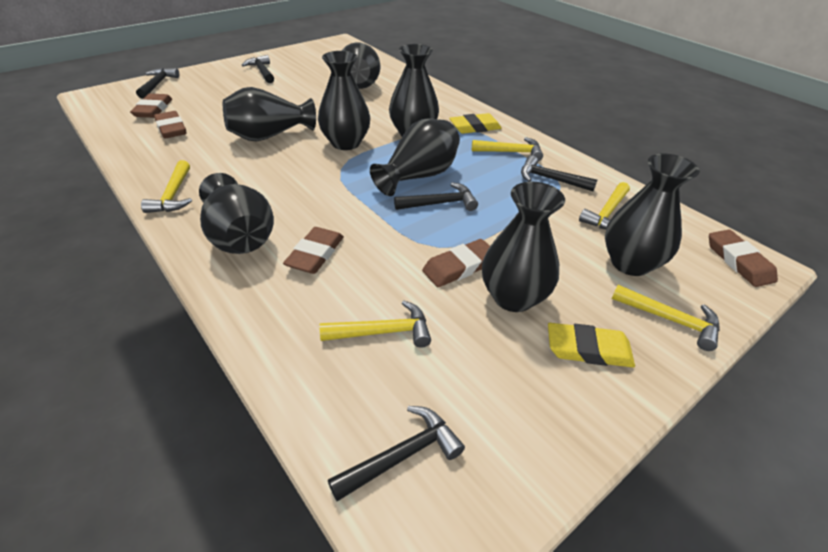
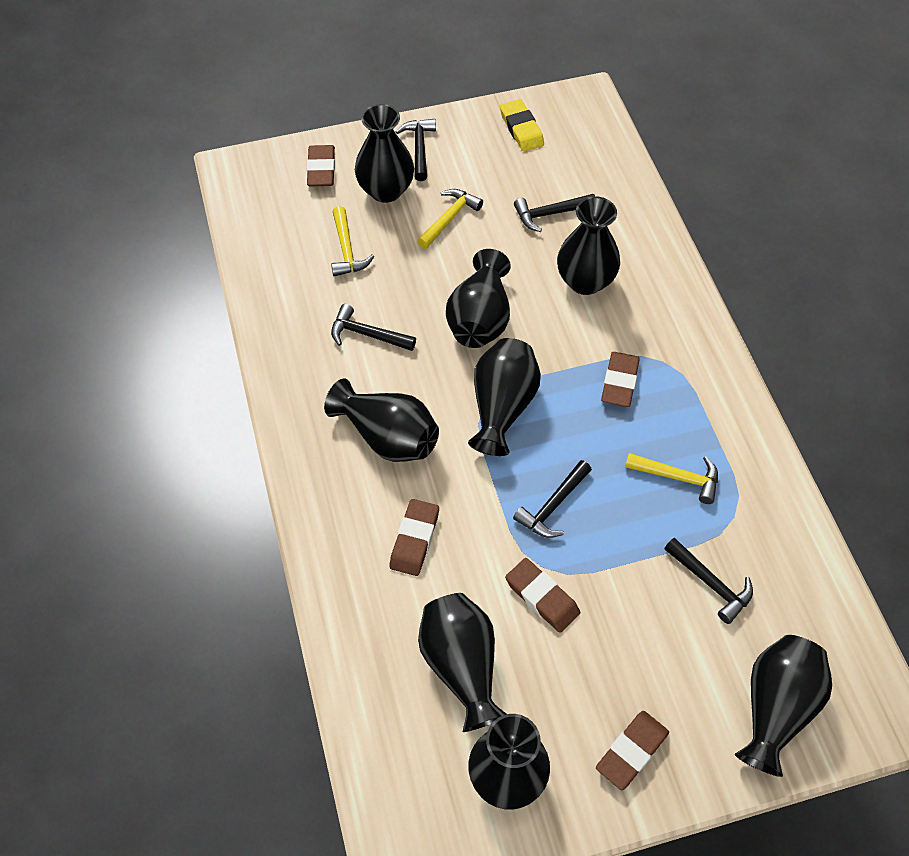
yellow eraser: 2 -> 1
yellow hammer: 5 -> 3

